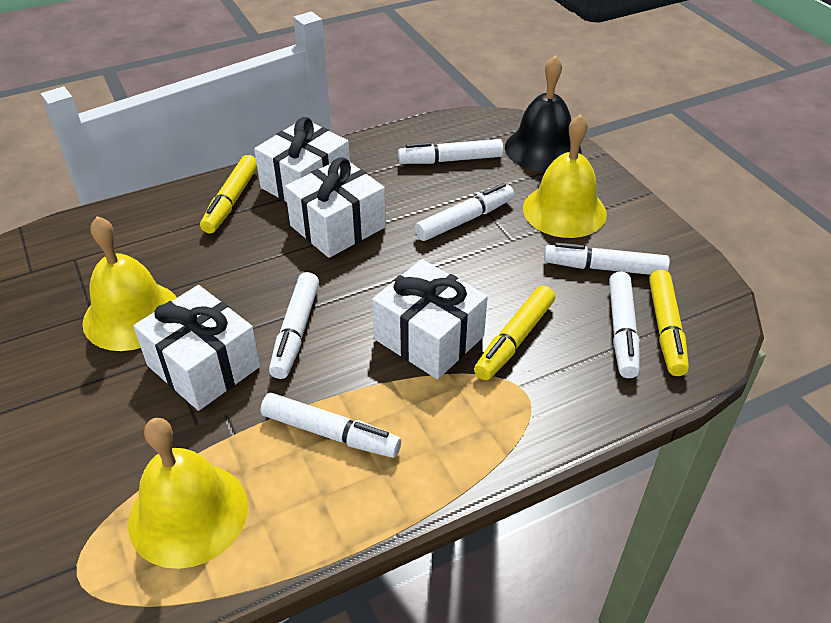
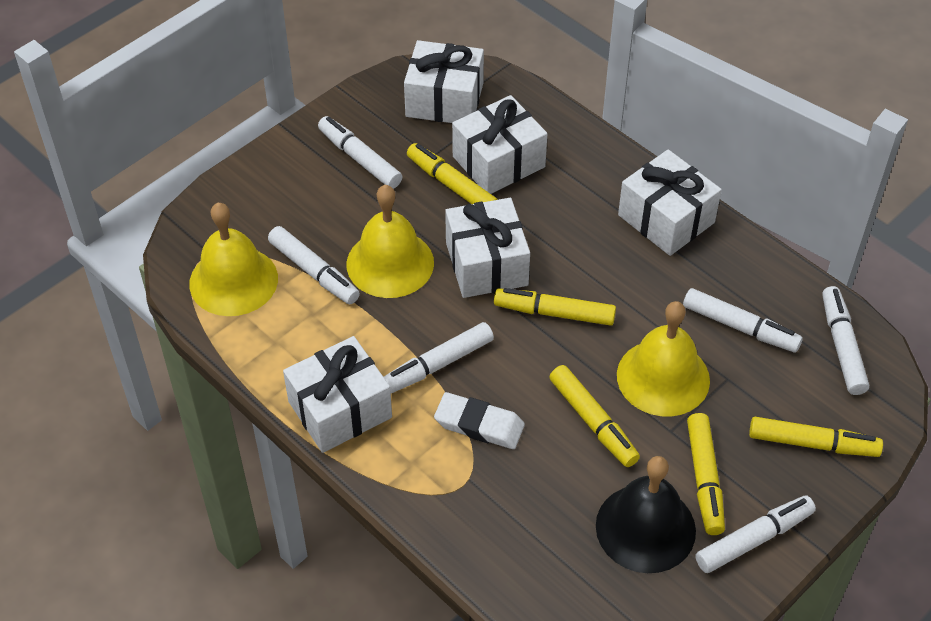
white eraser: 0 -> 1
white gift: 4 -> 5
yellow marker: 3 -> 5

